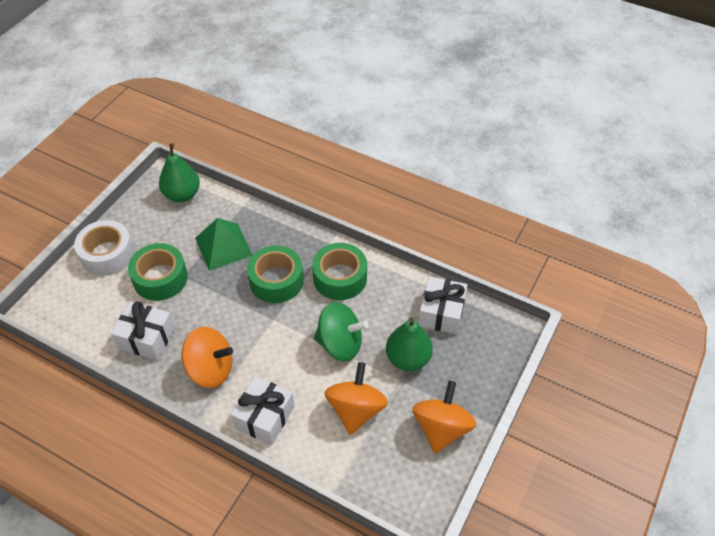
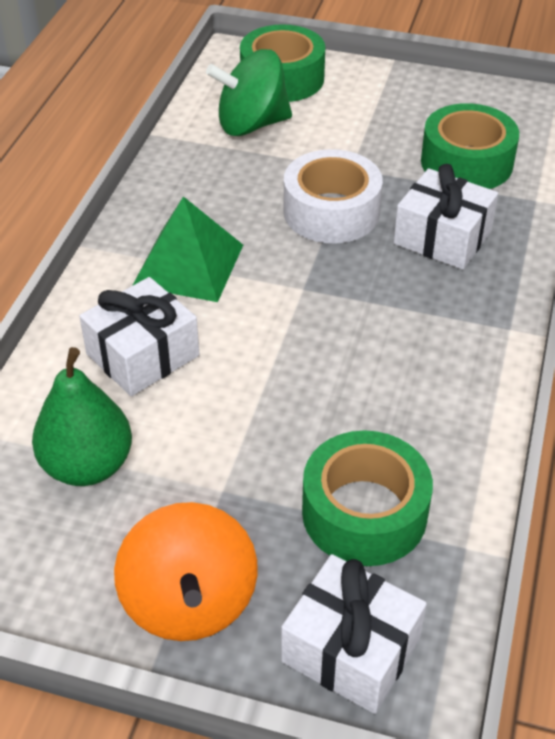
green pear: 2 -> 1
orange spinning top: 3 -> 1

